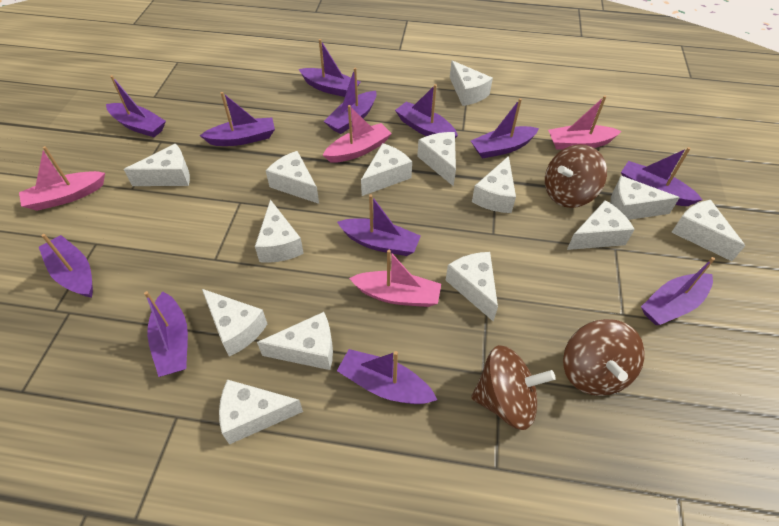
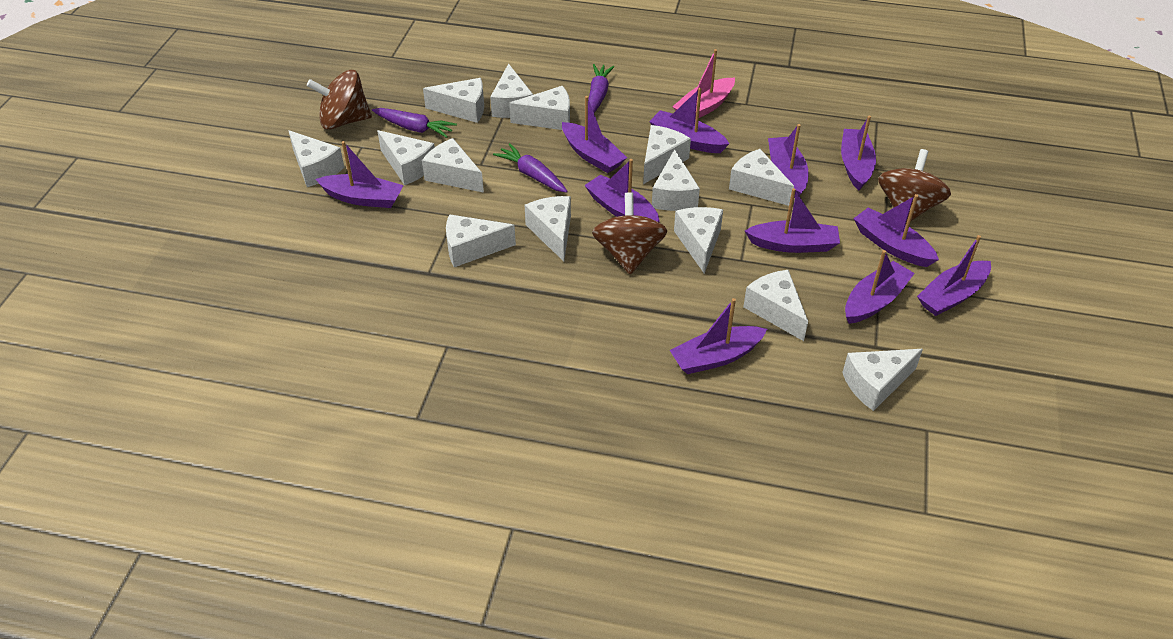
pink boat: 4 -> 1
purple boat: 12 -> 11
purple carrot: 0 -> 3

